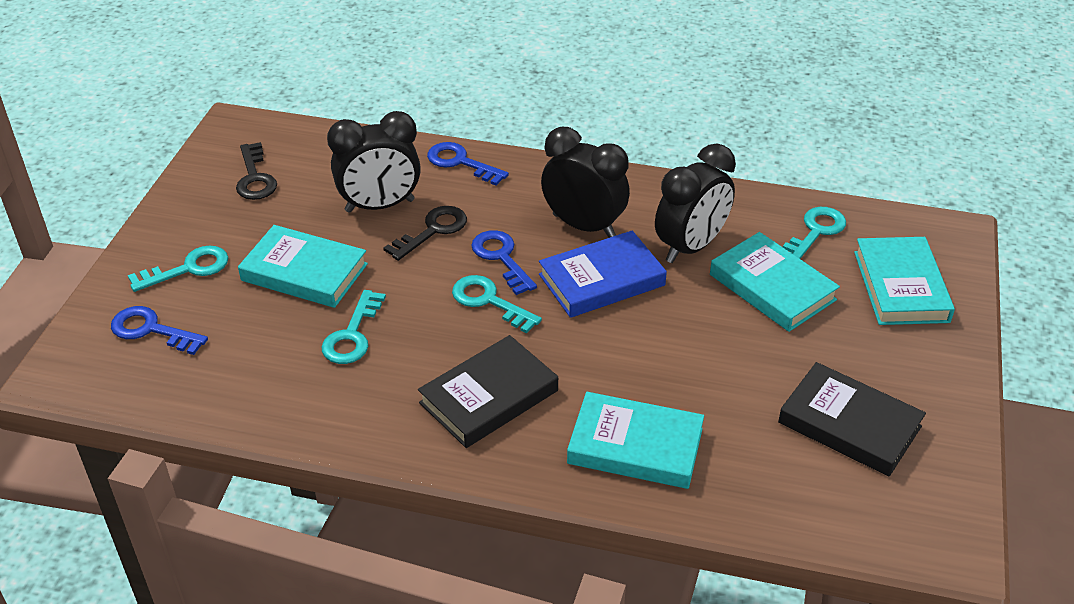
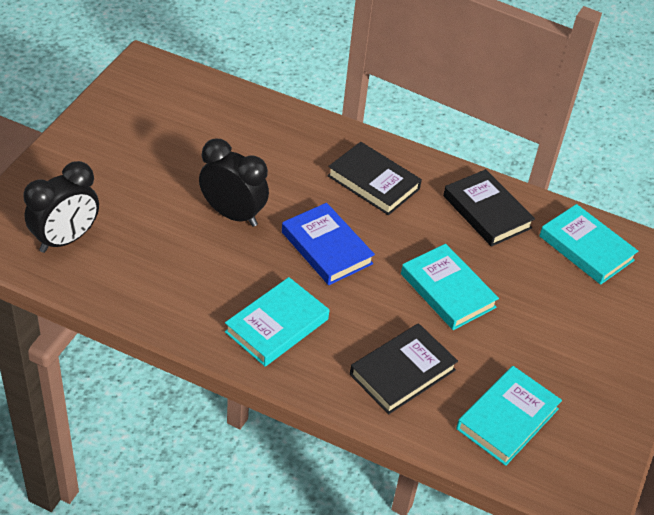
black book: 2 -> 3
black clock: 3 -> 2
black key: 2 -> 0
blue key: 3 -> 0
turquoise key: 4 -> 0

